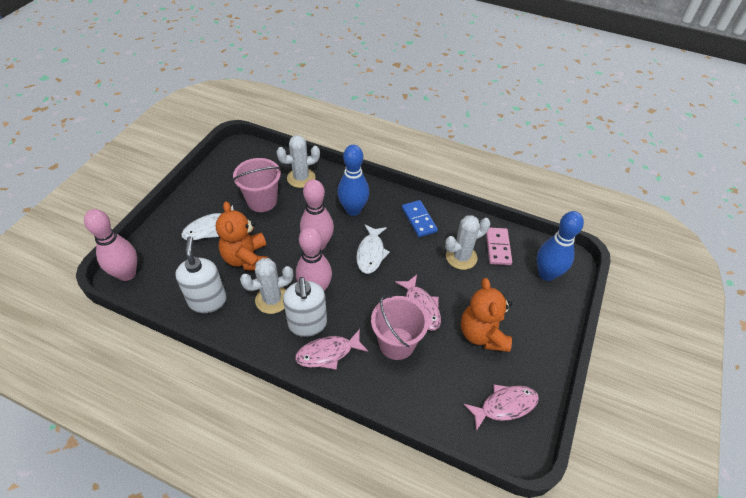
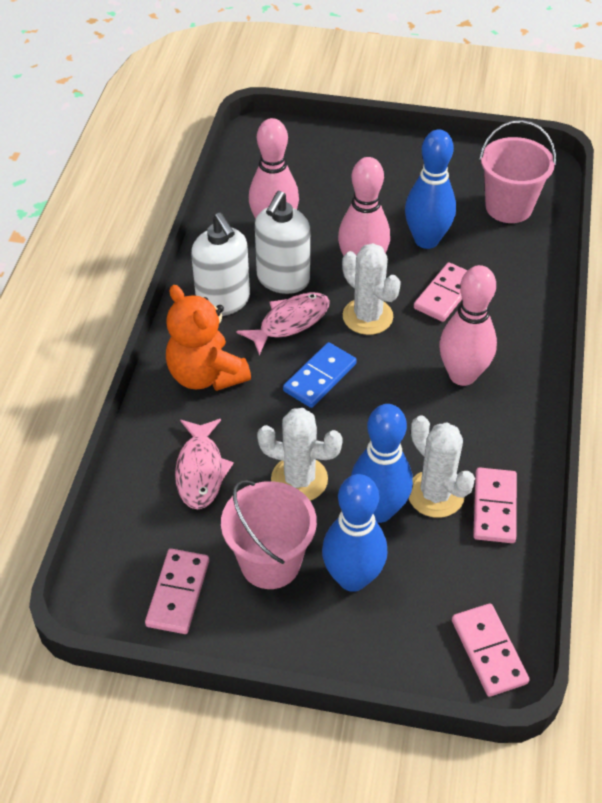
blue bowling pin: 2 -> 3
orange teddy bear: 2 -> 1
pink domino: 1 -> 4
pink fish: 3 -> 2
white fish: 2 -> 0

